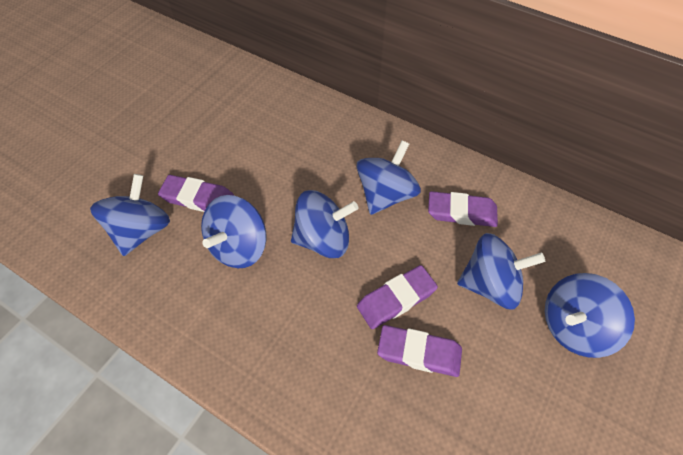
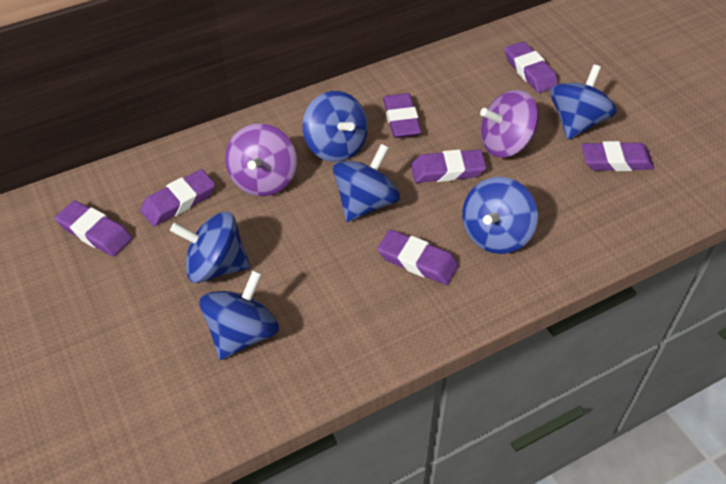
purple eraser: 4 -> 7
purple spinning top: 0 -> 2

